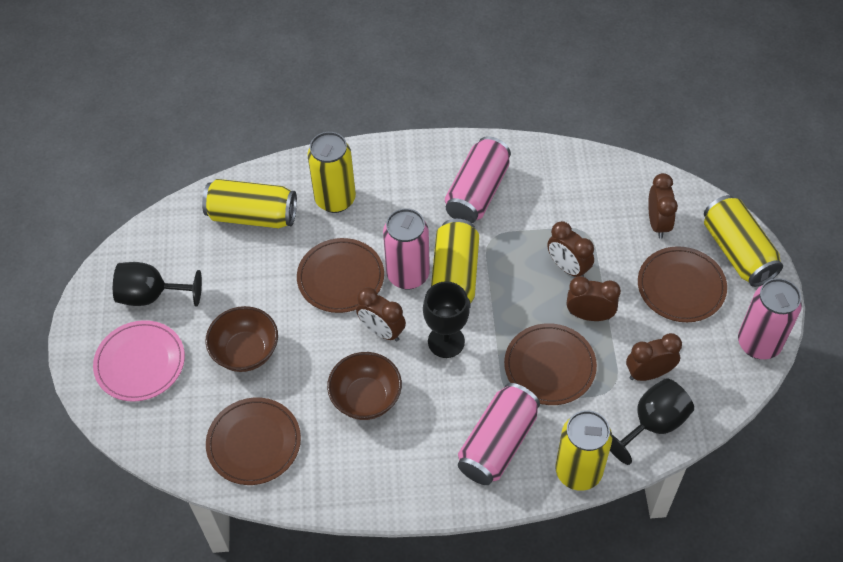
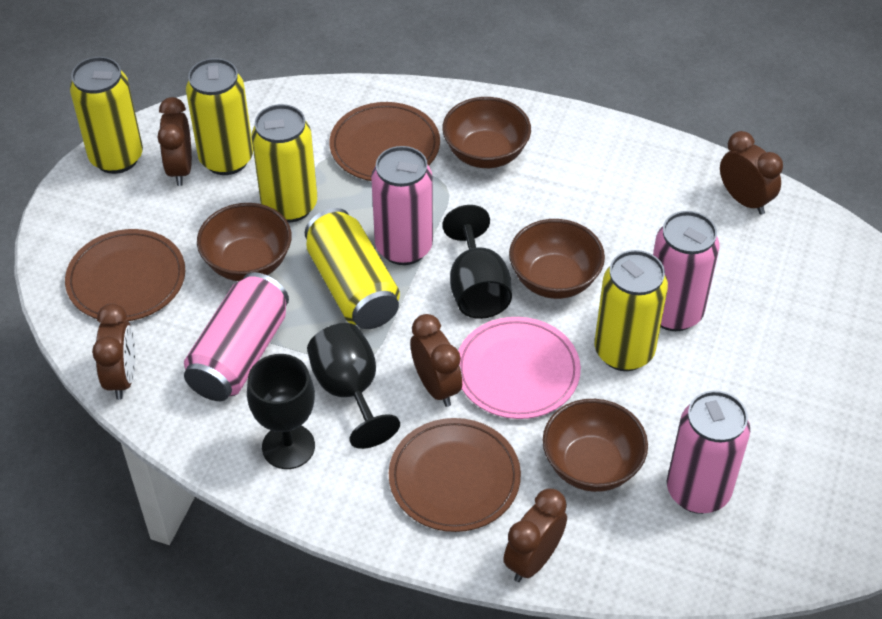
brown bowl: 2 -> 4
brown plate: 4 -> 3

